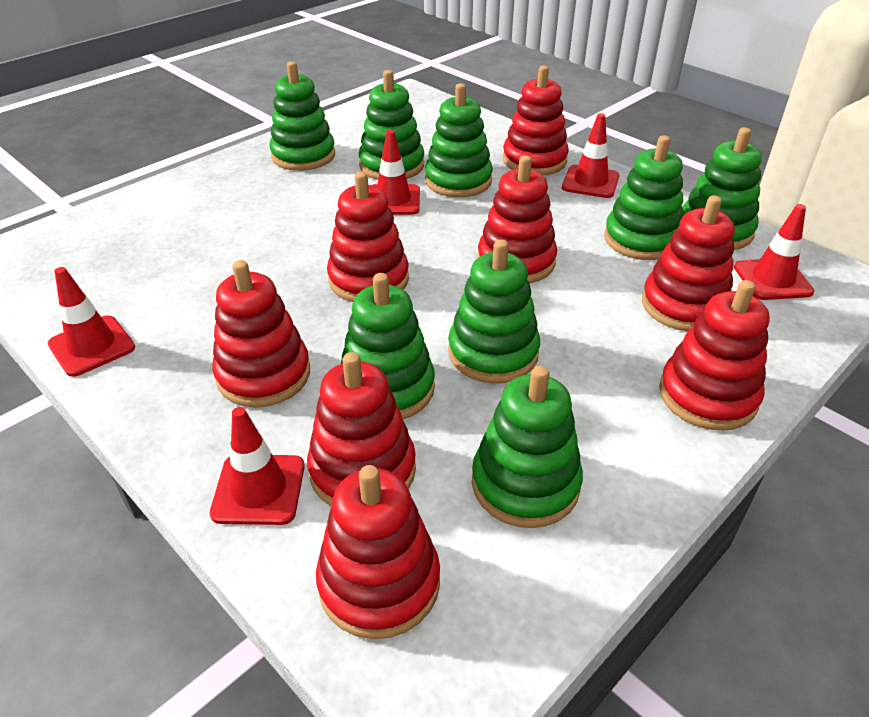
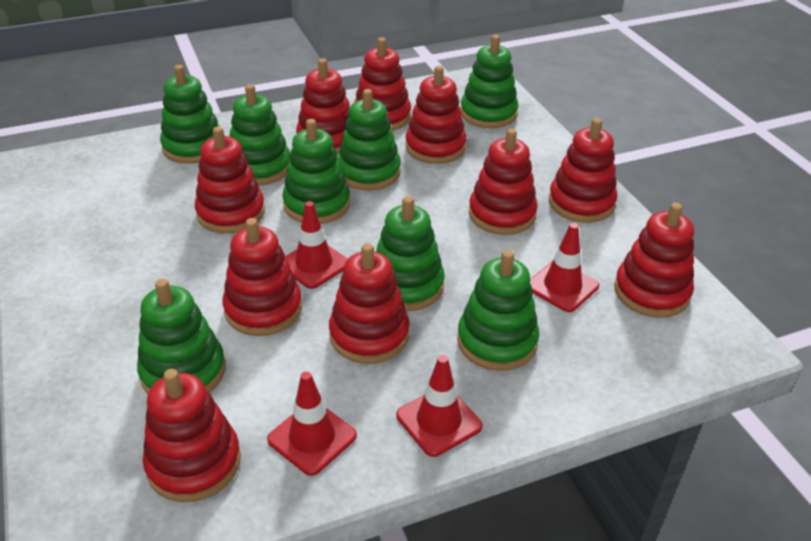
red stacking toy: 8 -> 10
red traffic cone: 5 -> 4

